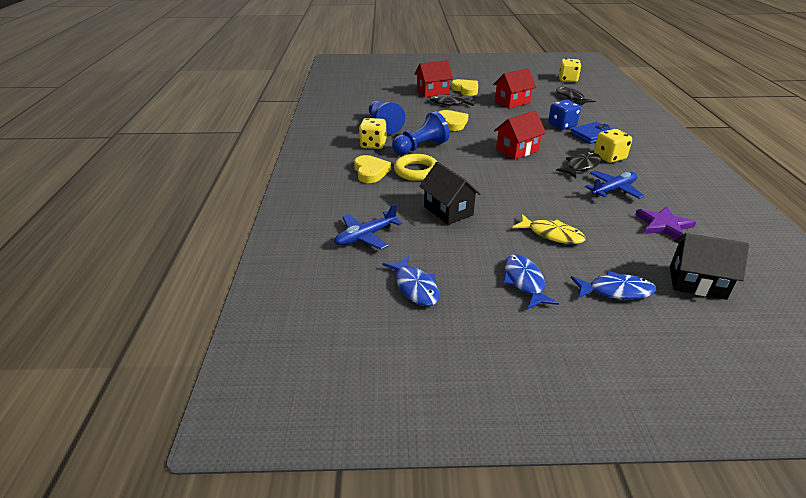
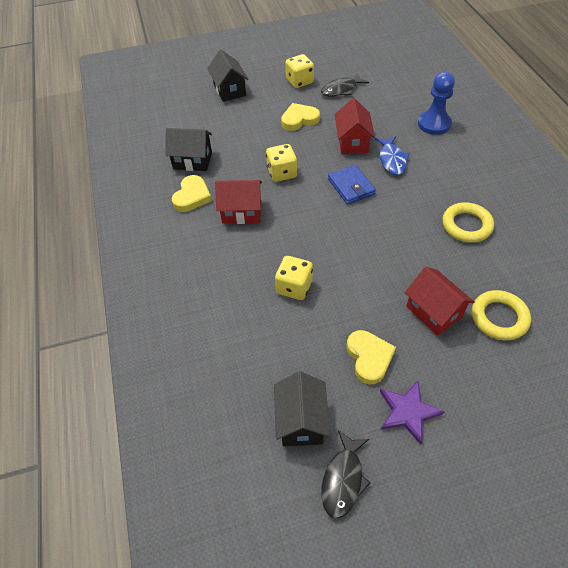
black fish: 3 -> 2
black house: 2 -> 3
blue dice: 1 -> 0
blue fish: 3 -> 1
blue pawn: 2 -> 1
blue plane: 2 -> 0
yellow fish: 1 -> 0
yellow ring: 1 -> 2

